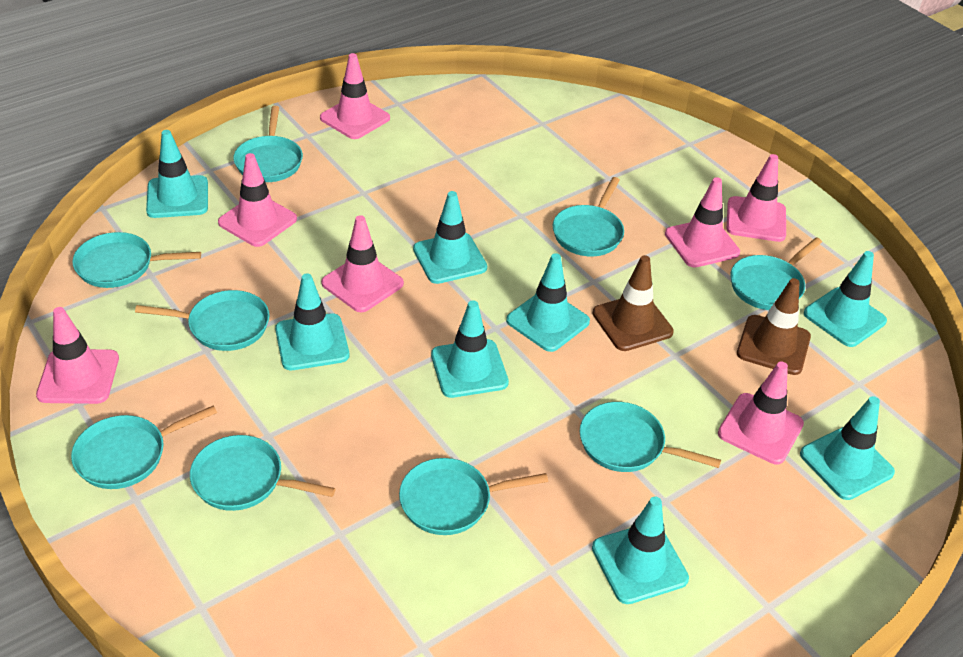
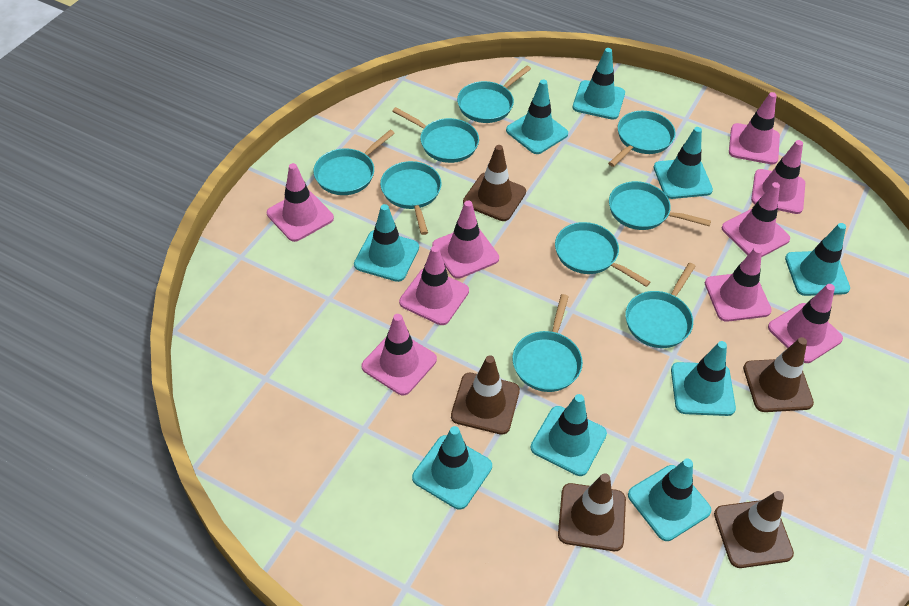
brown traffic cone: 2 -> 5
pink traffic cone: 7 -> 9
turquoise traffic cone: 8 -> 9

